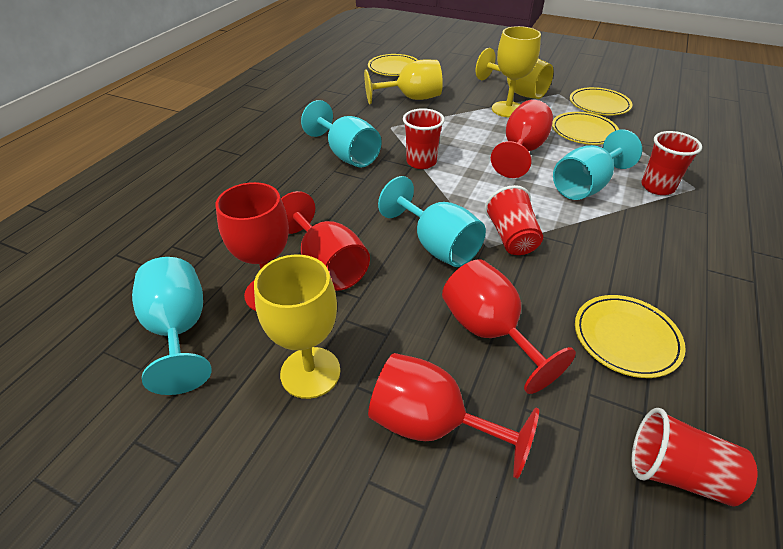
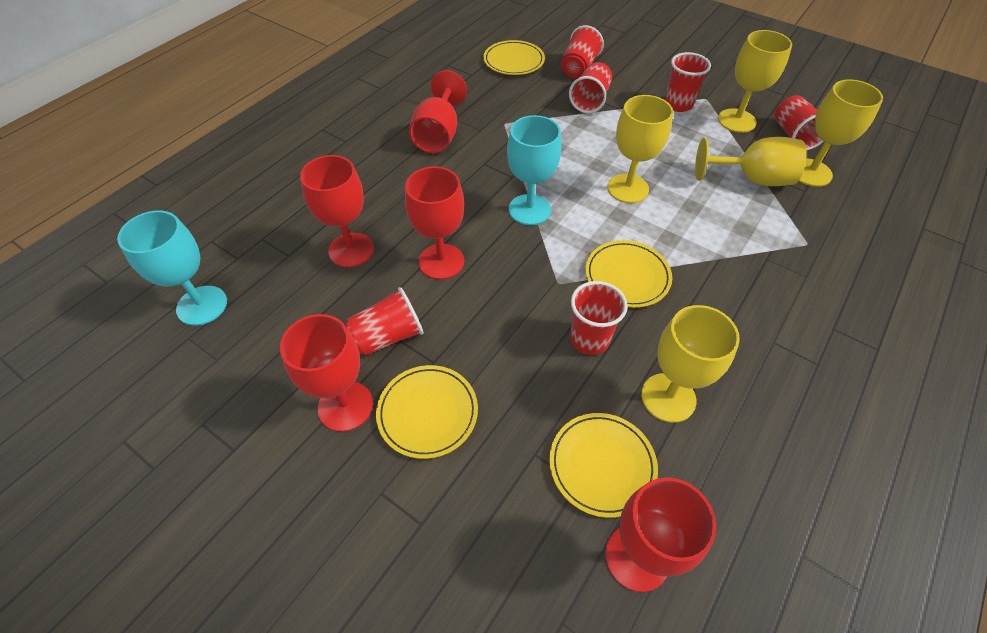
red cup: 4 -> 6
turquoise goblet: 4 -> 2
yellow goblet: 4 -> 5

